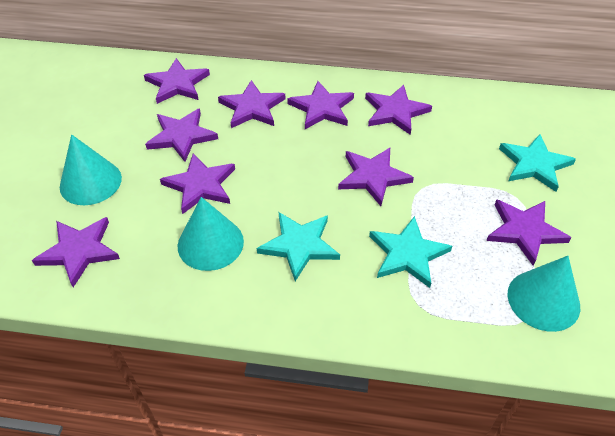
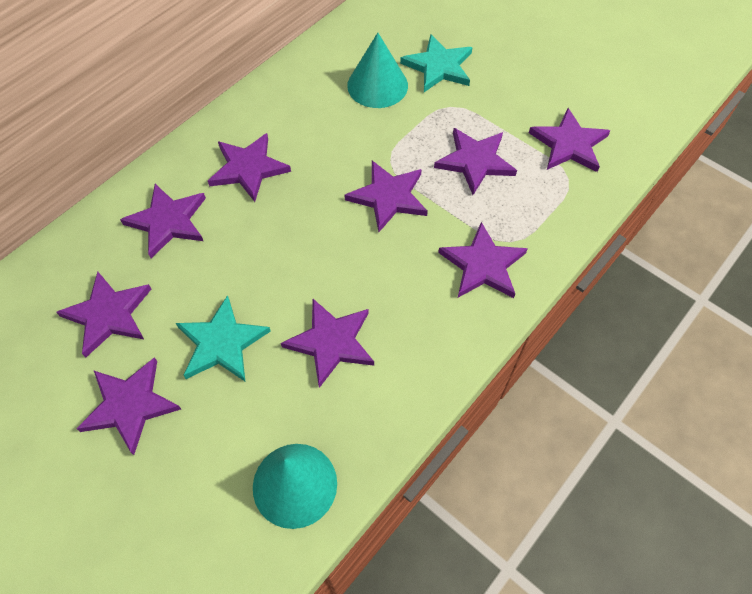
turquoise cone: 3 -> 2
turquoise star: 3 -> 2

